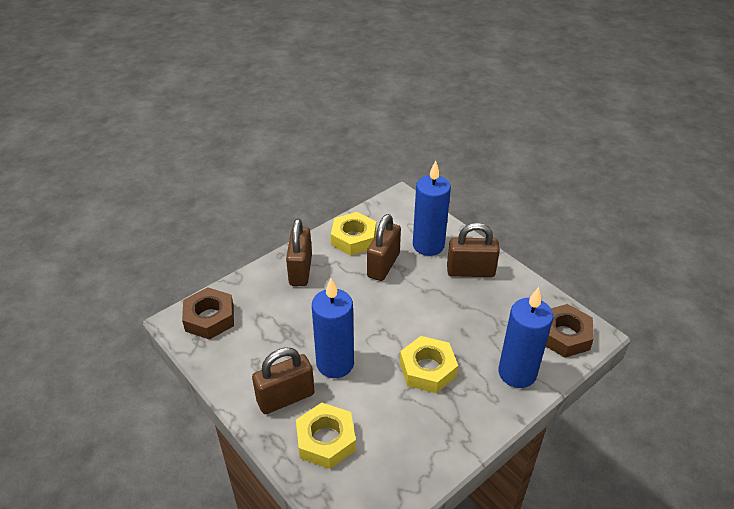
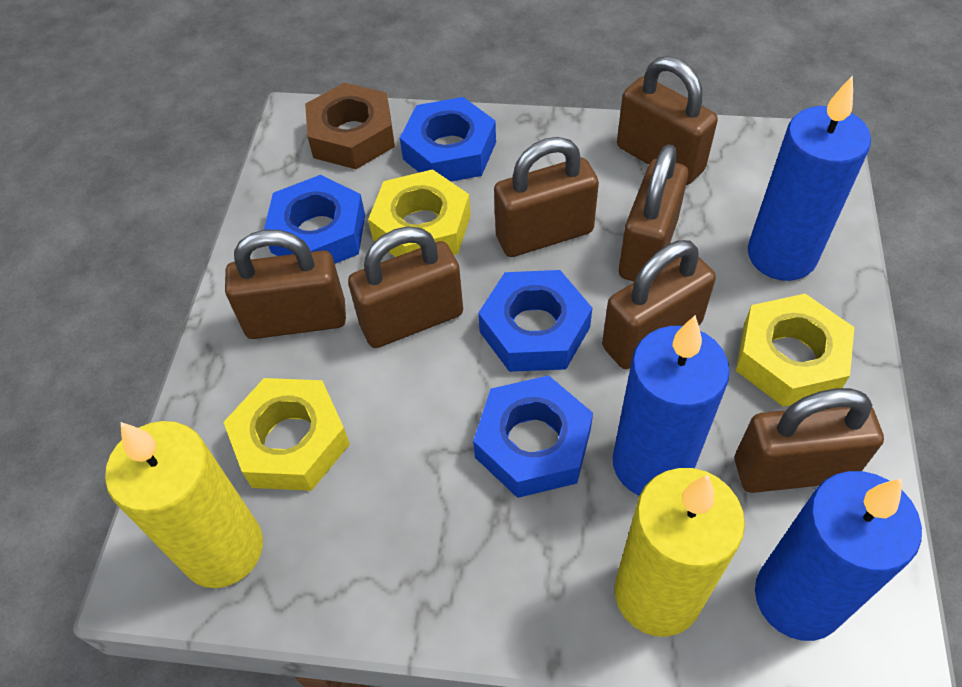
blue nut: 0 -> 4
brown nut: 2 -> 1
brown padlock: 4 -> 7
yellow candle: 0 -> 2

